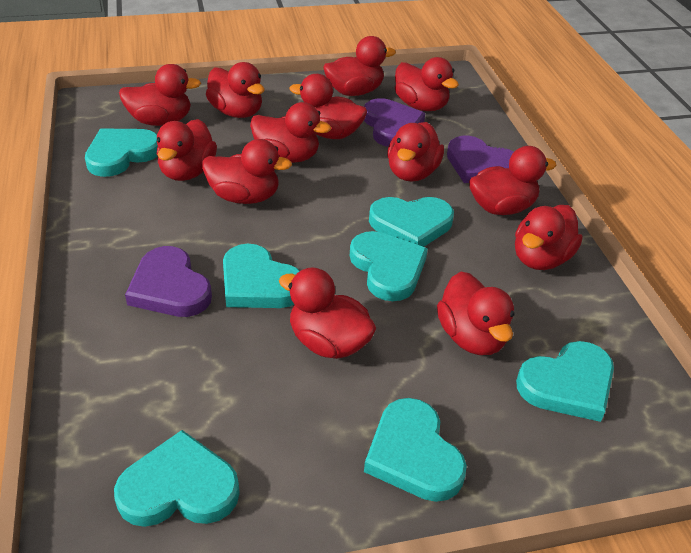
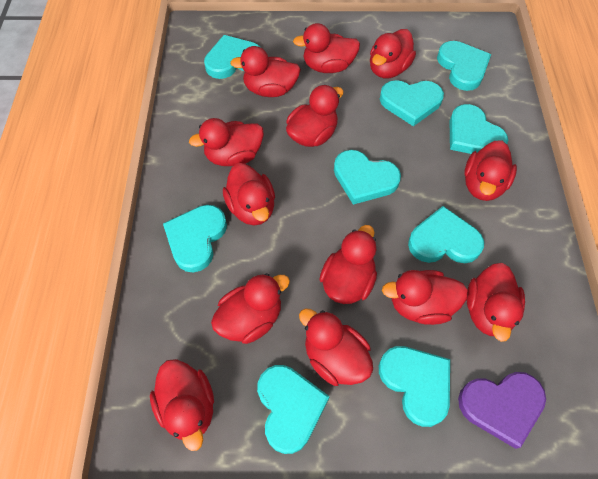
purple heart: 3 -> 1
turquoise heart: 7 -> 9

